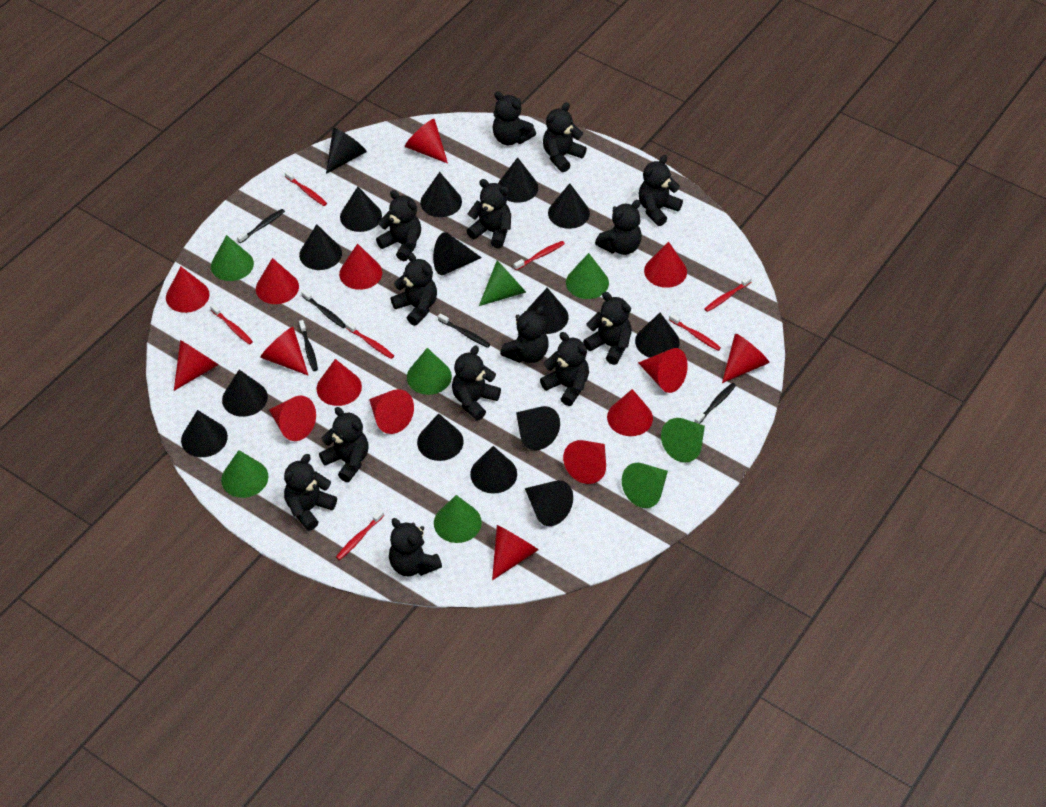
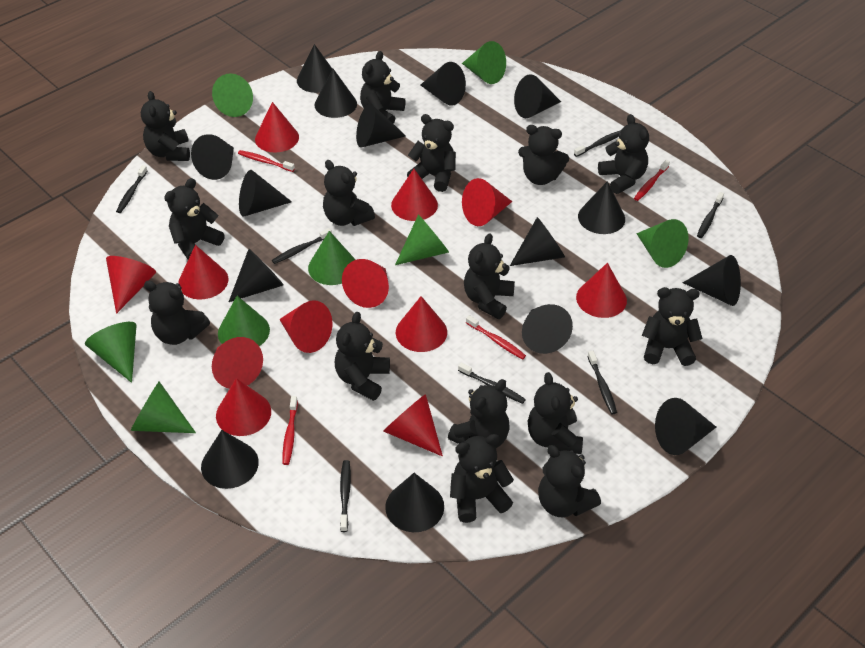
black teddy bear: 14 -> 15
black toothbrush: 5 -> 7
red cone: 15 -> 12
red toothbrush: 7 -> 4

